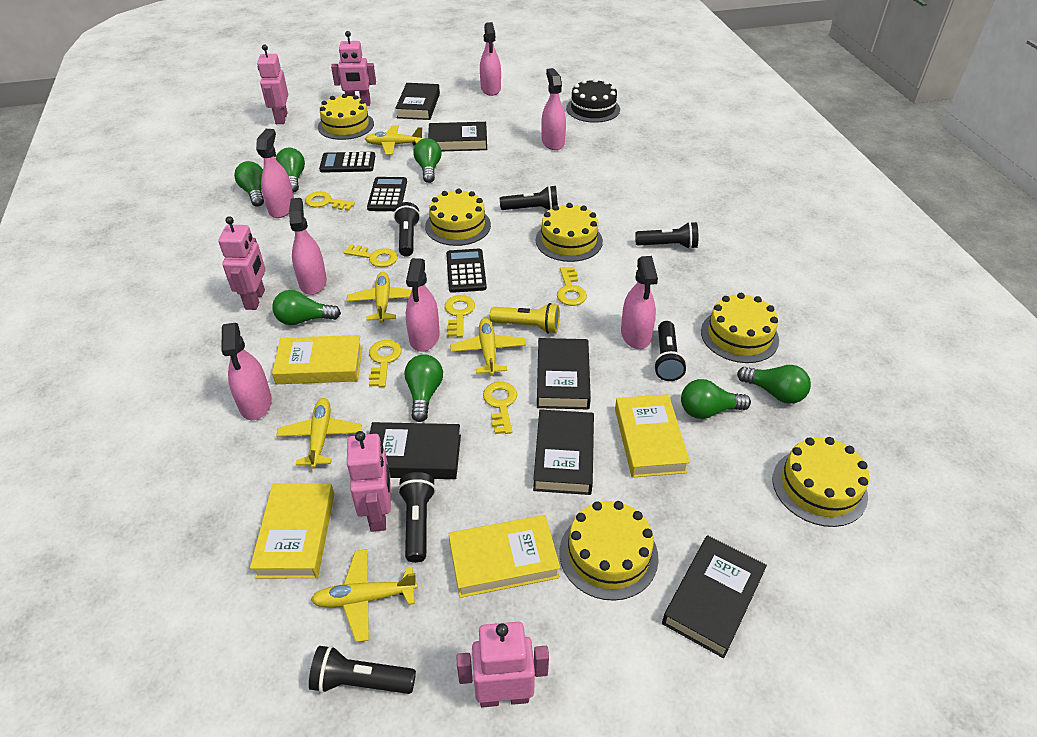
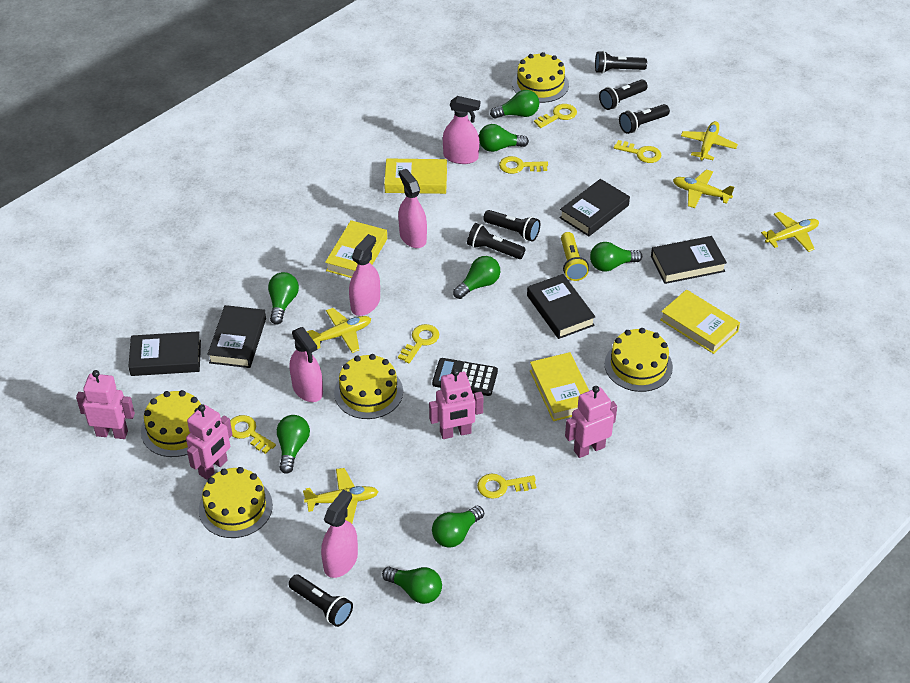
black book: 6 -> 5
black cake: 1 -> 0
black calculator: 3 -> 1
green light bulb: 7 -> 8
pink robot: 5 -> 4
pink spray bottle: 7 -> 5
yellow cake: 6 -> 5

